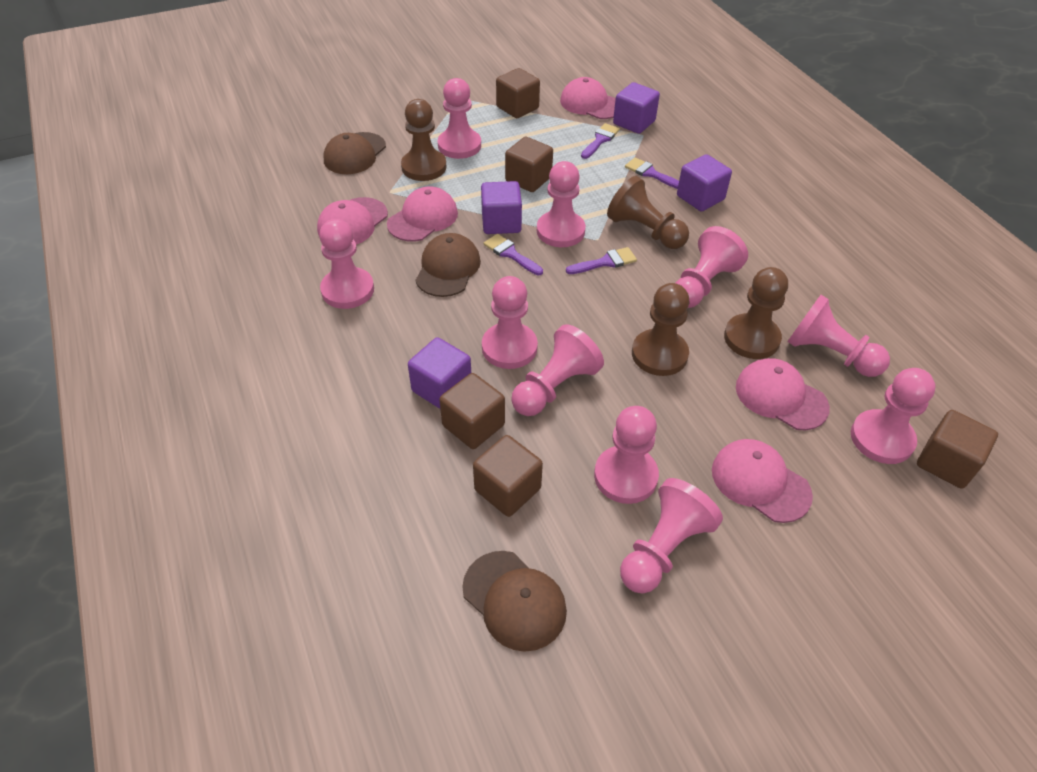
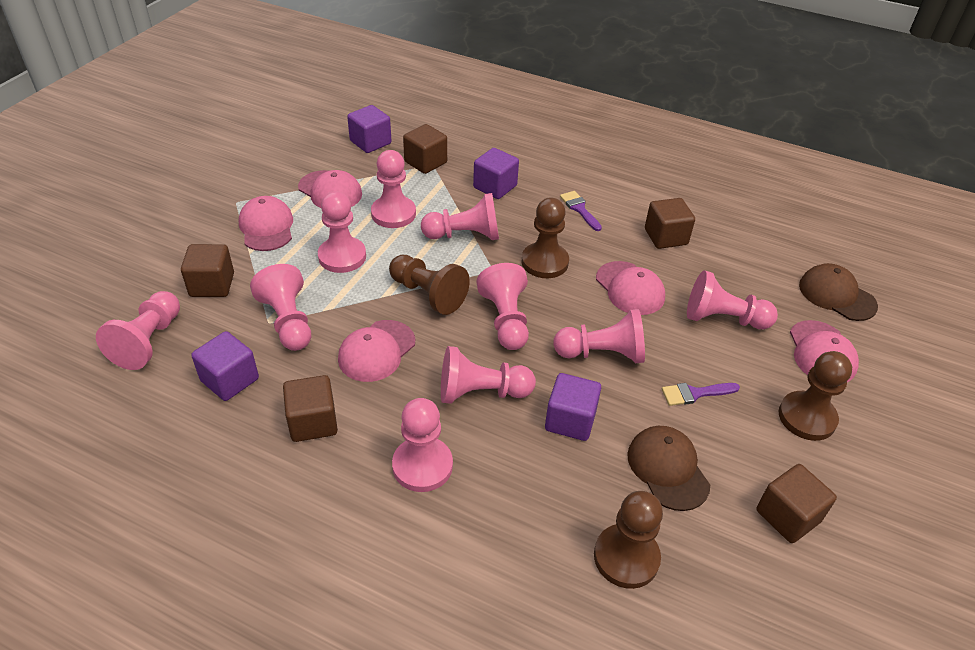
brown cap: 3 -> 2
purple brush: 4 -> 2

